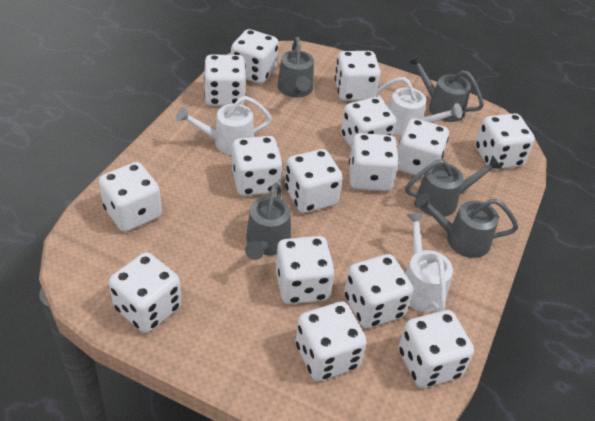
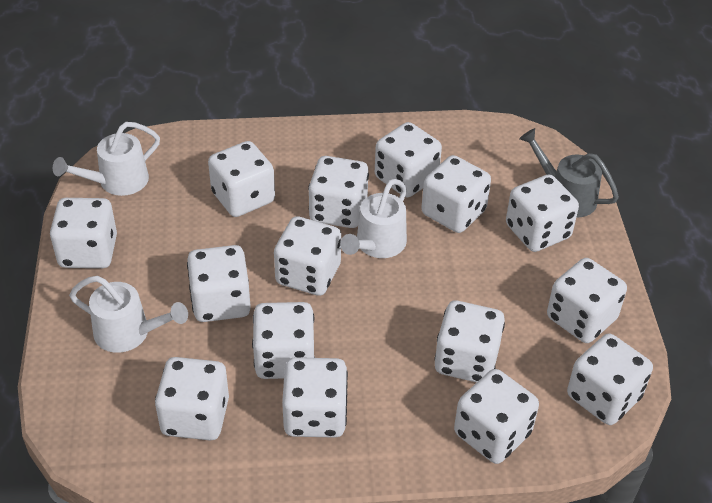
grey watering can: 5 -> 1

